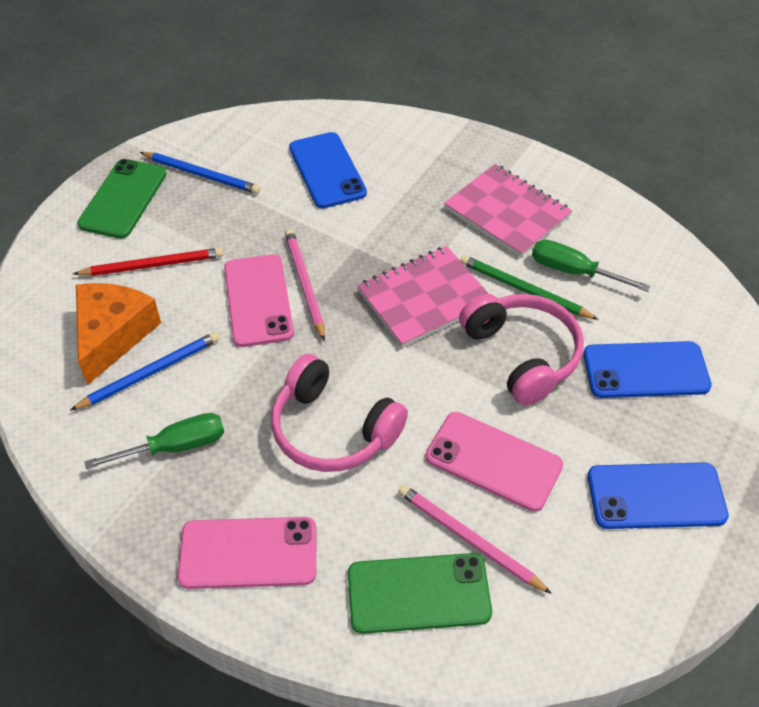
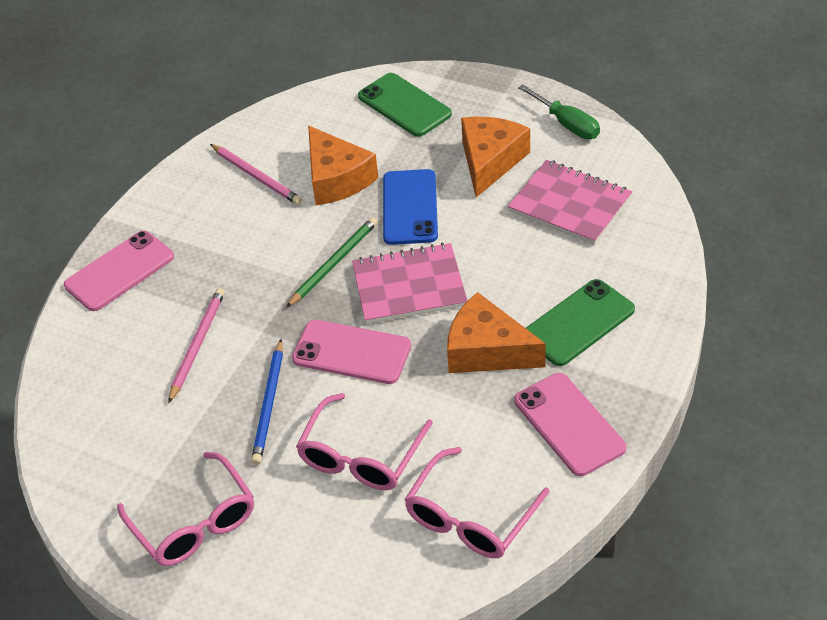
blue pencil: 2 -> 1
blue phone: 3 -> 1
green screwdriver: 2 -> 1
orange cheese: 1 -> 3
pink glasses: 0 -> 3
pink headphones: 2 -> 0
red pencil: 1 -> 0

